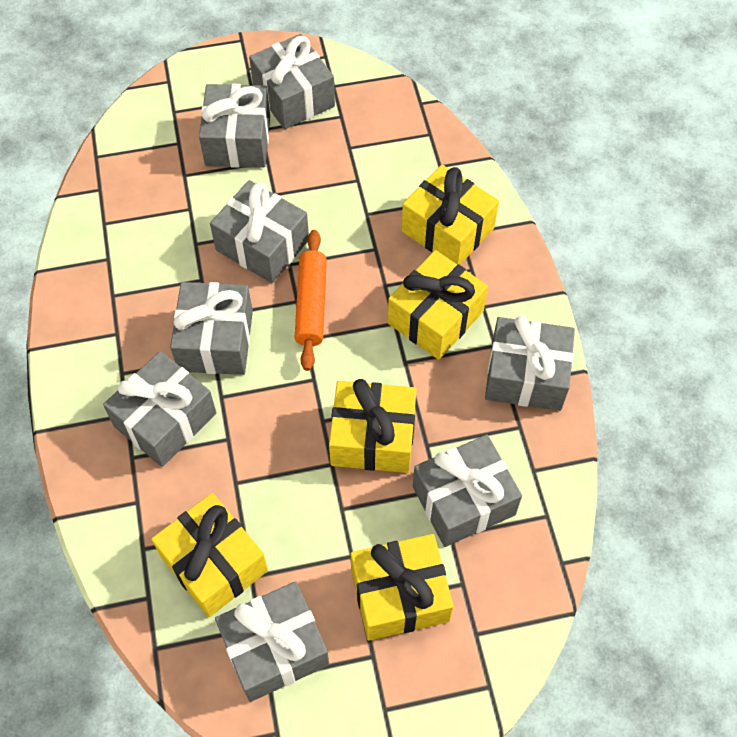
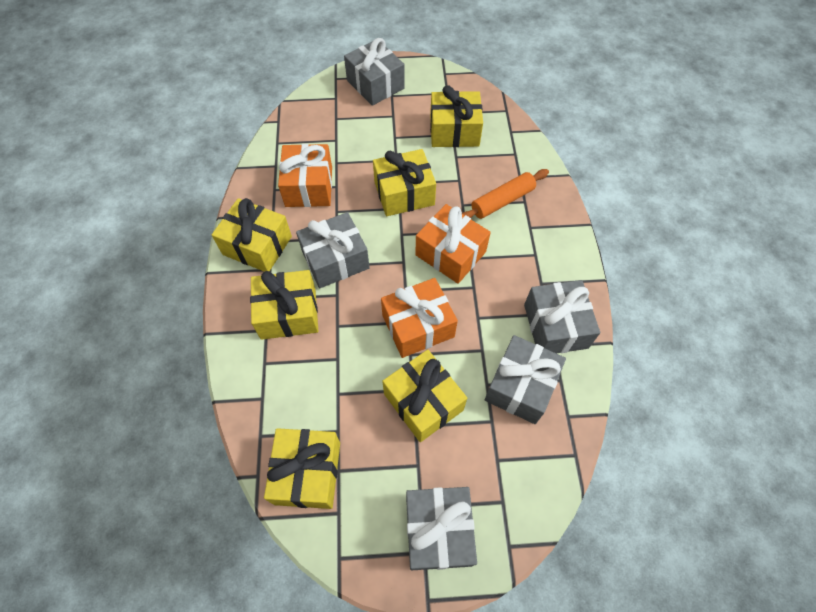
grey gift: 8 -> 5
orange gift: 0 -> 3
yellow gift: 5 -> 6

